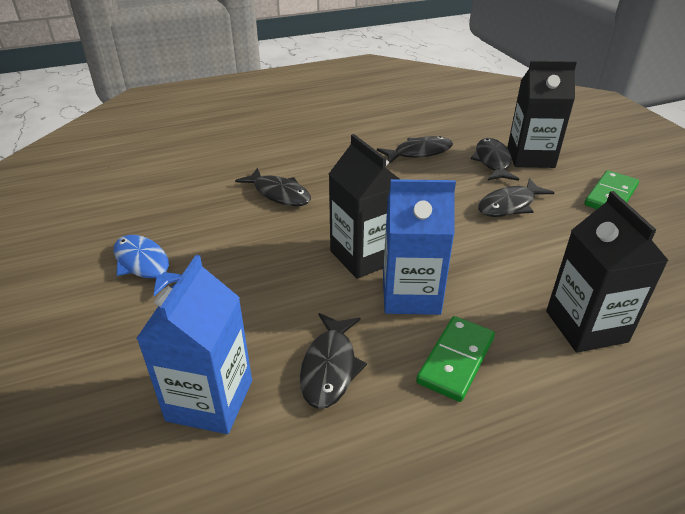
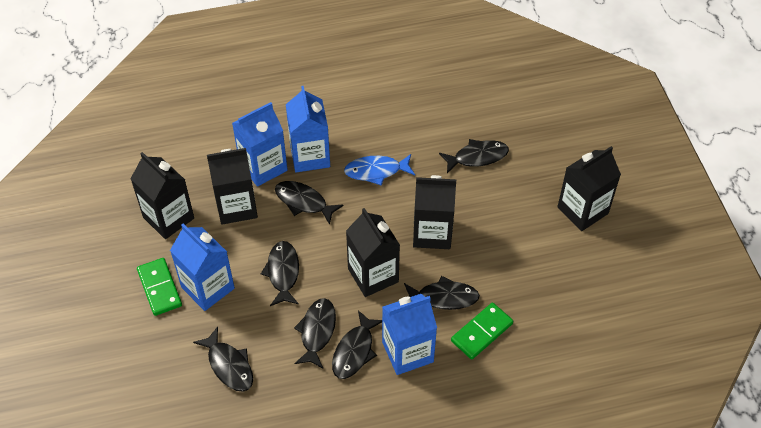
black carton: 3 -> 5
black fish: 5 -> 7
blue carton: 2 -> 4

